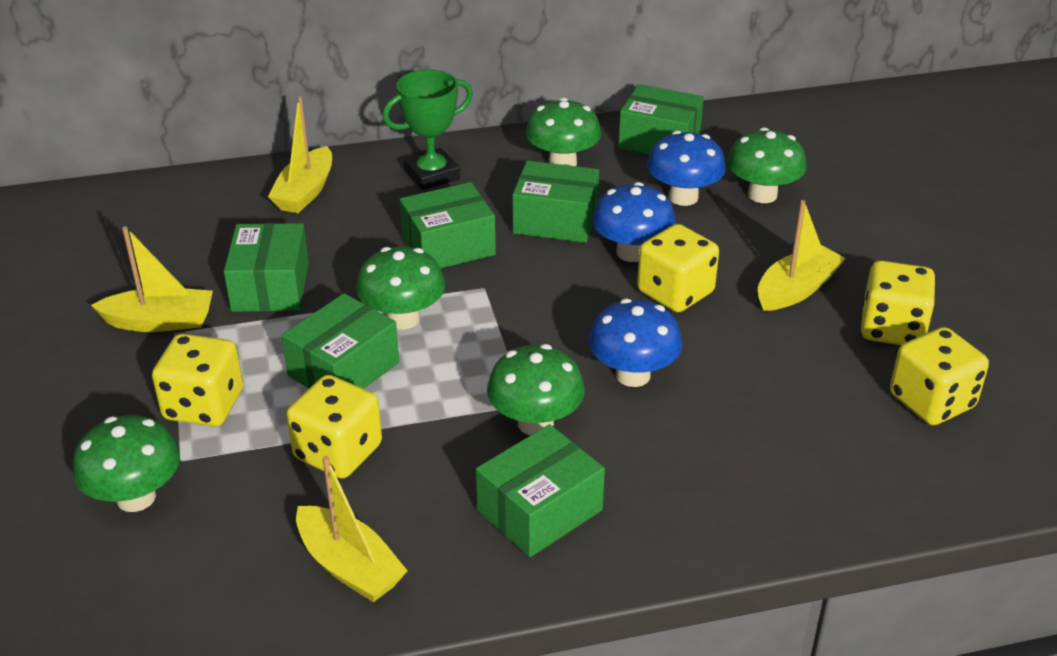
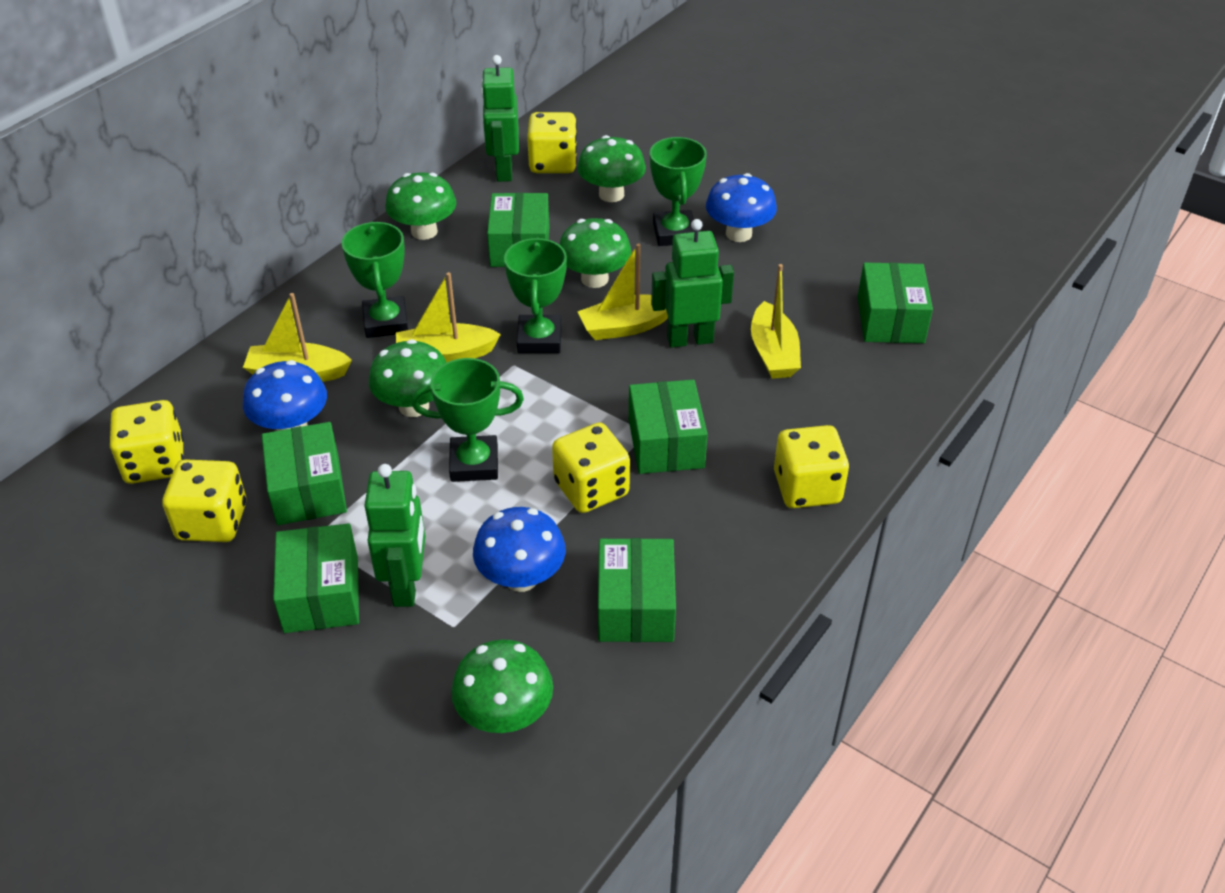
green robot: 0 -> 3
green trophy: 1 -> 4

